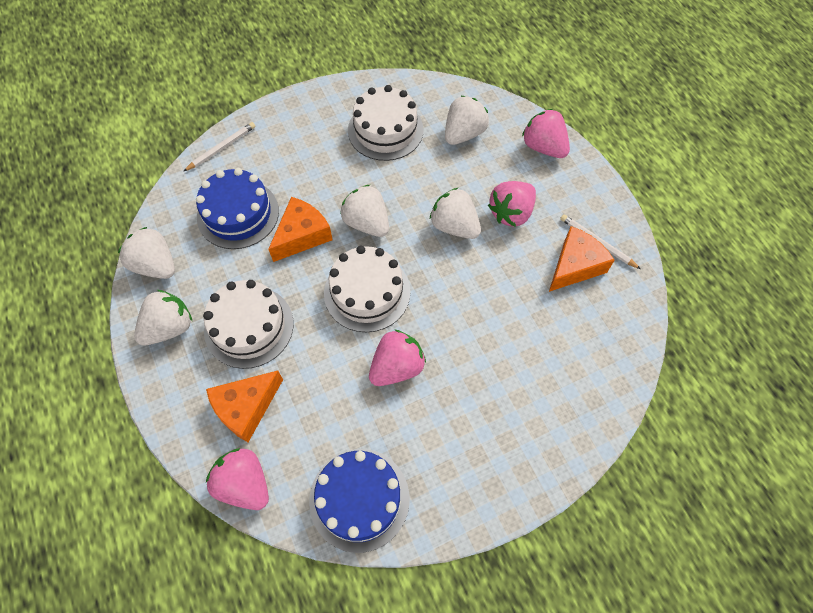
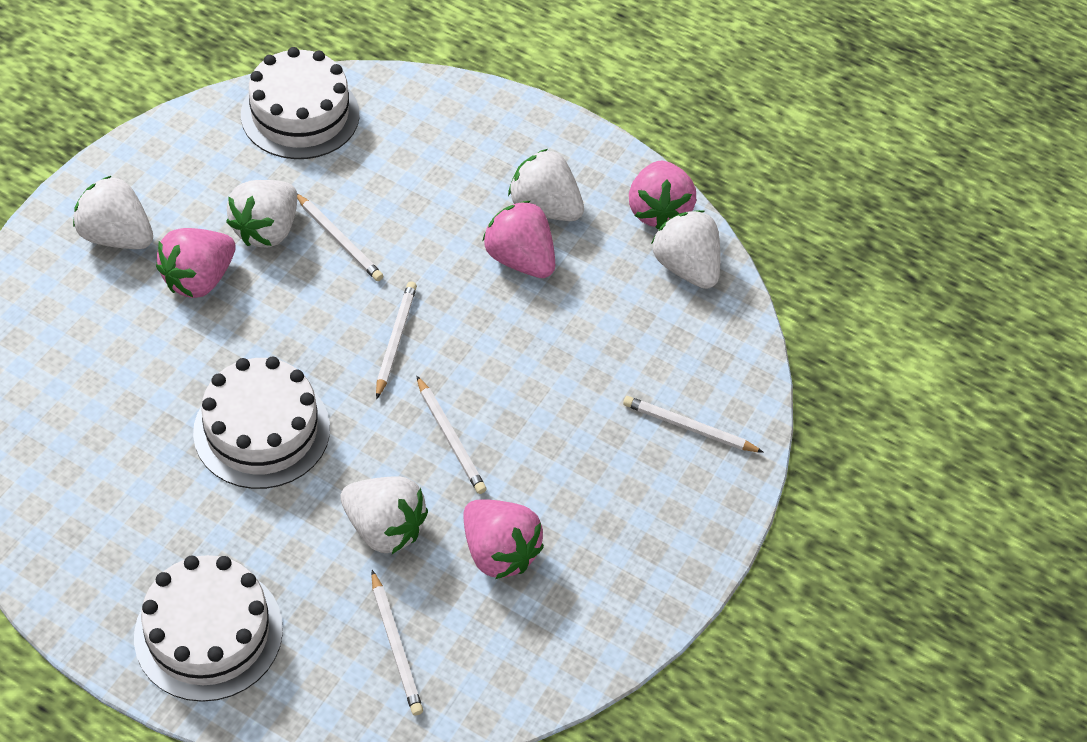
blue cake: 2 -> 0
orange cheese: 3 -> 0
white pencil: 2 -> 5

